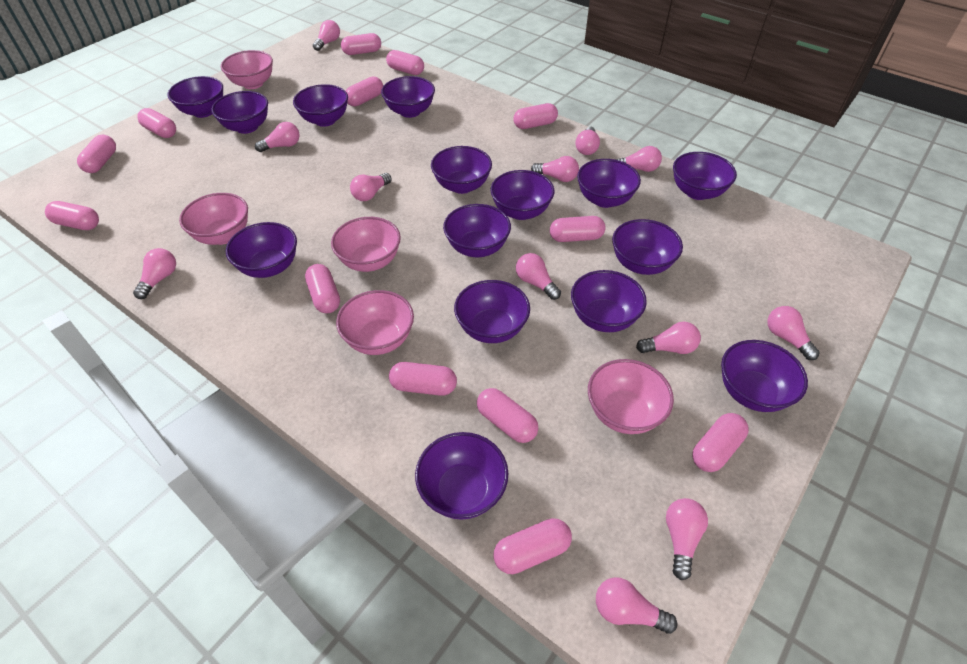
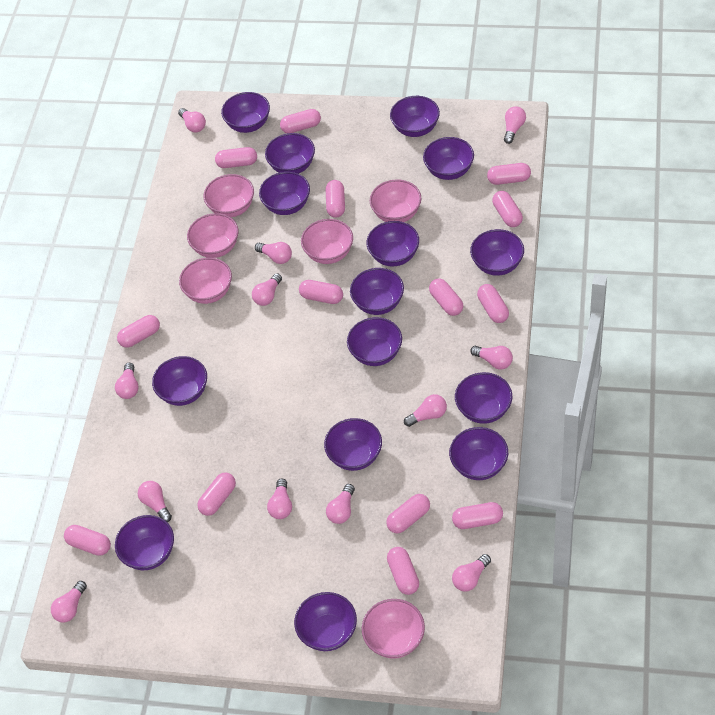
pink bowl: 5 -> 6
pink capsule: 13 -> 14

